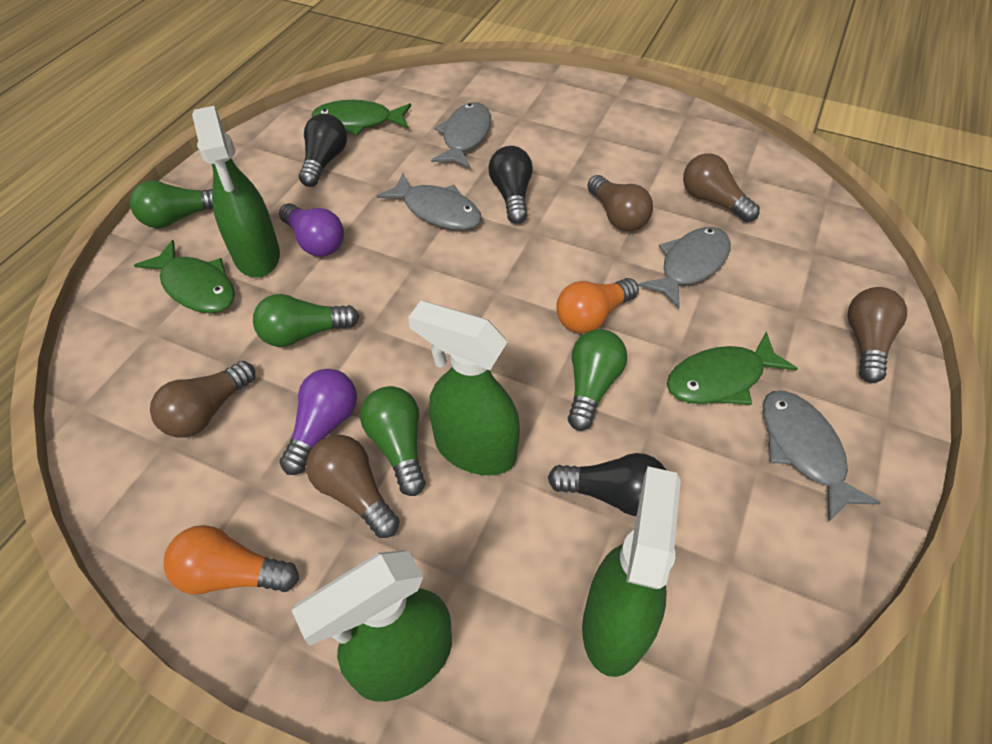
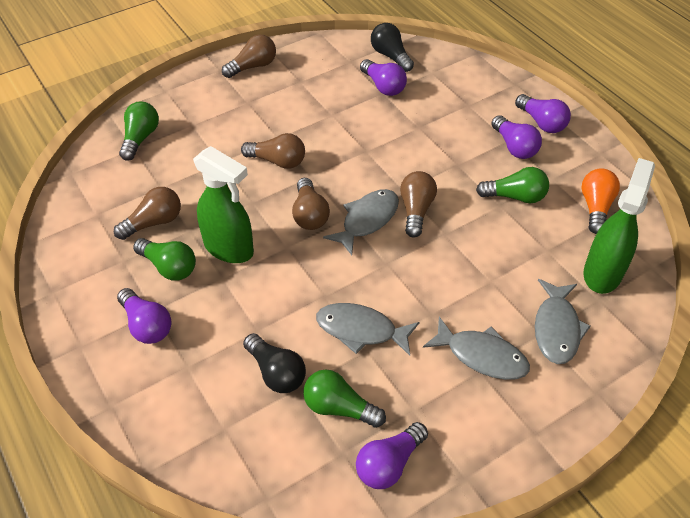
black light bulb: 3 -> 2
green fish: 3 -> 0
green spray bottle: 4 -> 2
orange light bulb: 2 -> 1
purple light bulb: 2 -> 5

